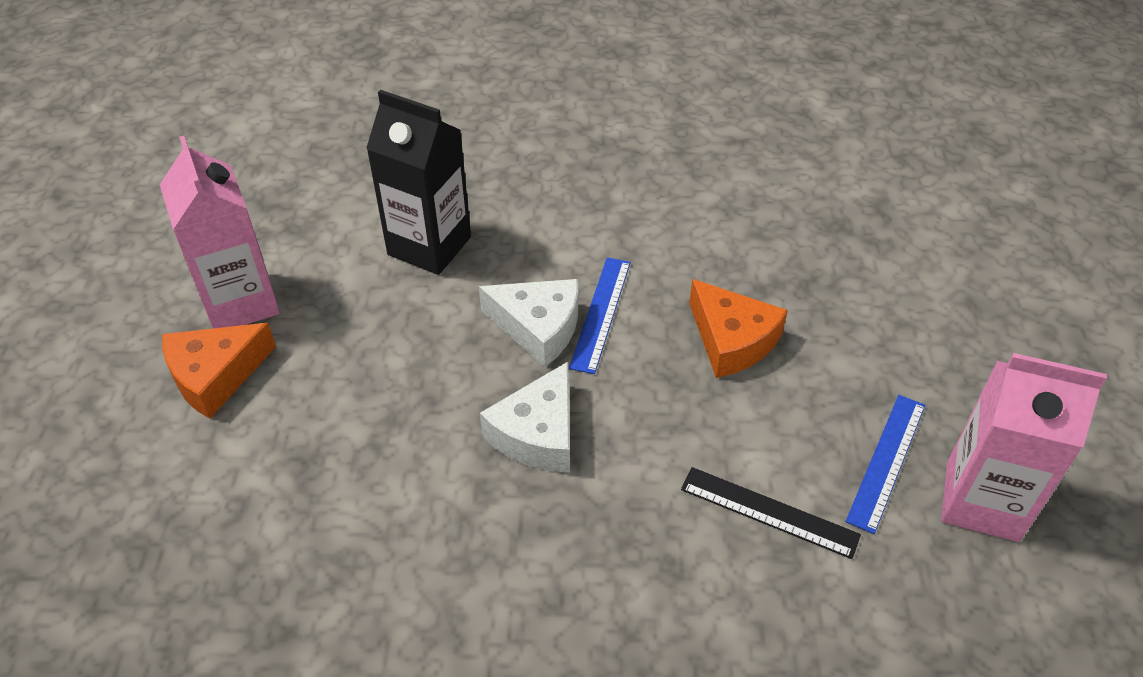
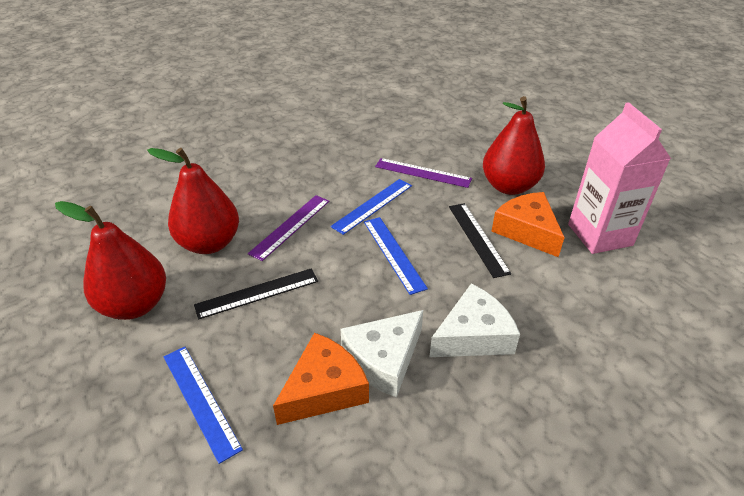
black carton: 1 -> 0
black ruler: 1 -> 2
blue ruler: 2 -> 3
pink carton: 2 -> 1
purple ruler: 0 -> 2
red pear: 0 -> 3

